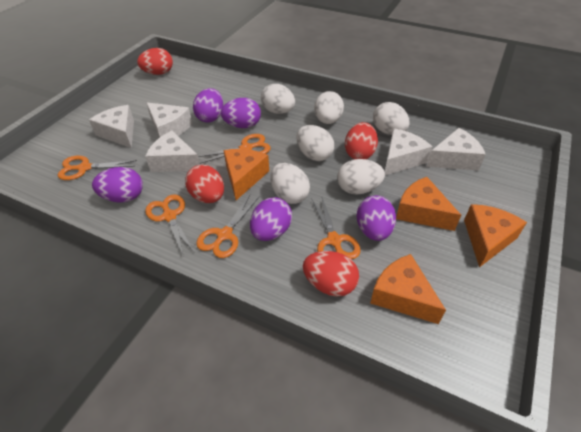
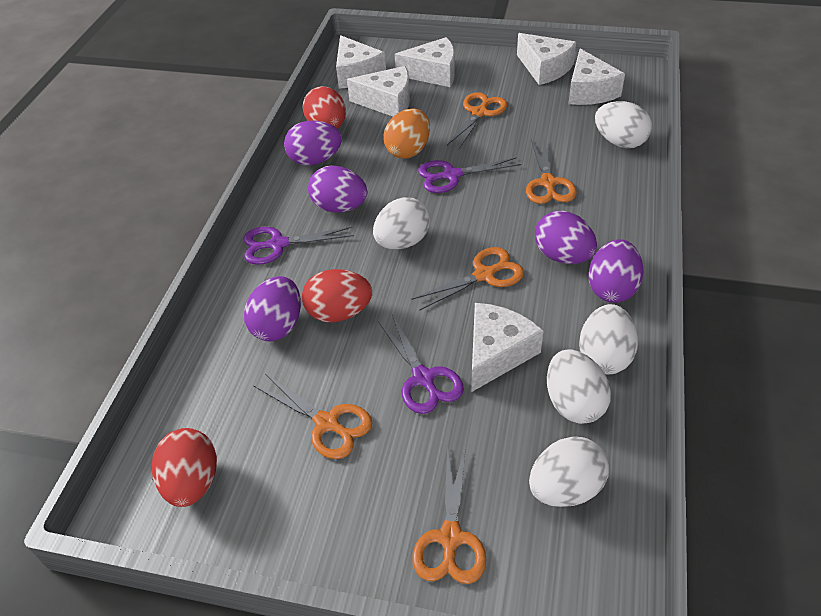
orange cheese: 4 -> 0
orange egg: 0 -> 1
purple scissors: 0 -> 3
red egg: 4 -> 3
white cheese: 5 -> 6
white egg: 6 -> 5

